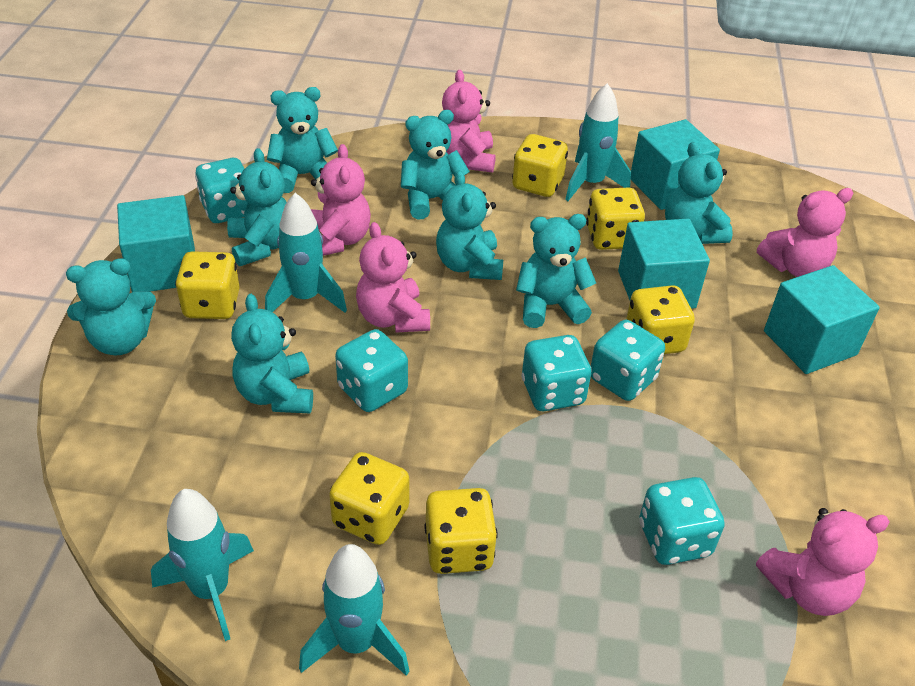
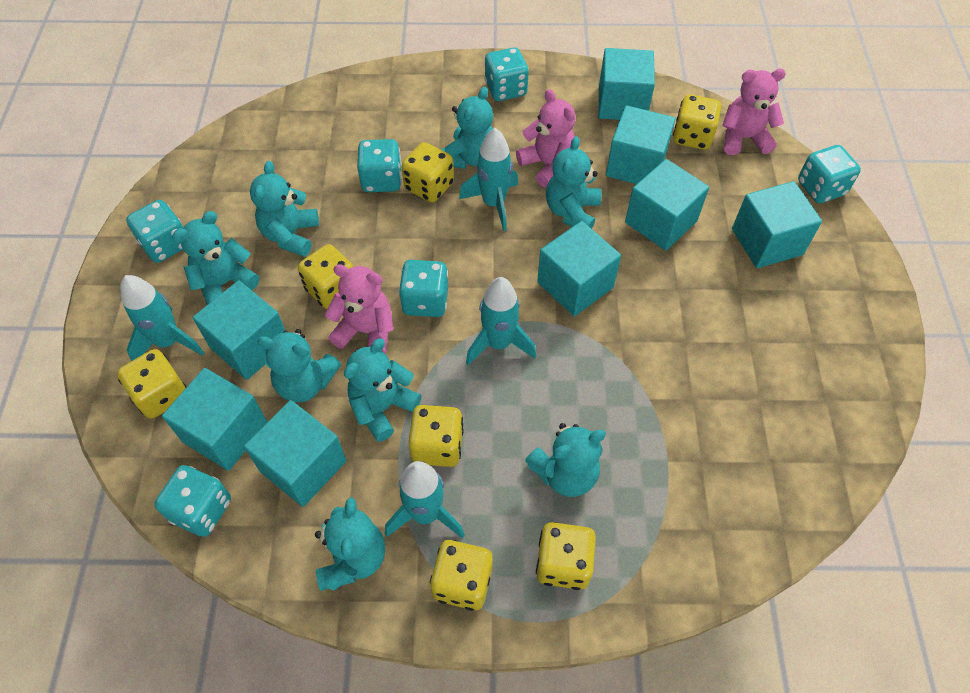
pink teddy bear: 5 -> 3
turquoise cube: 4 -> 8
turquoise dice: 5 -> 6
yellow dice: 6 -> 7

